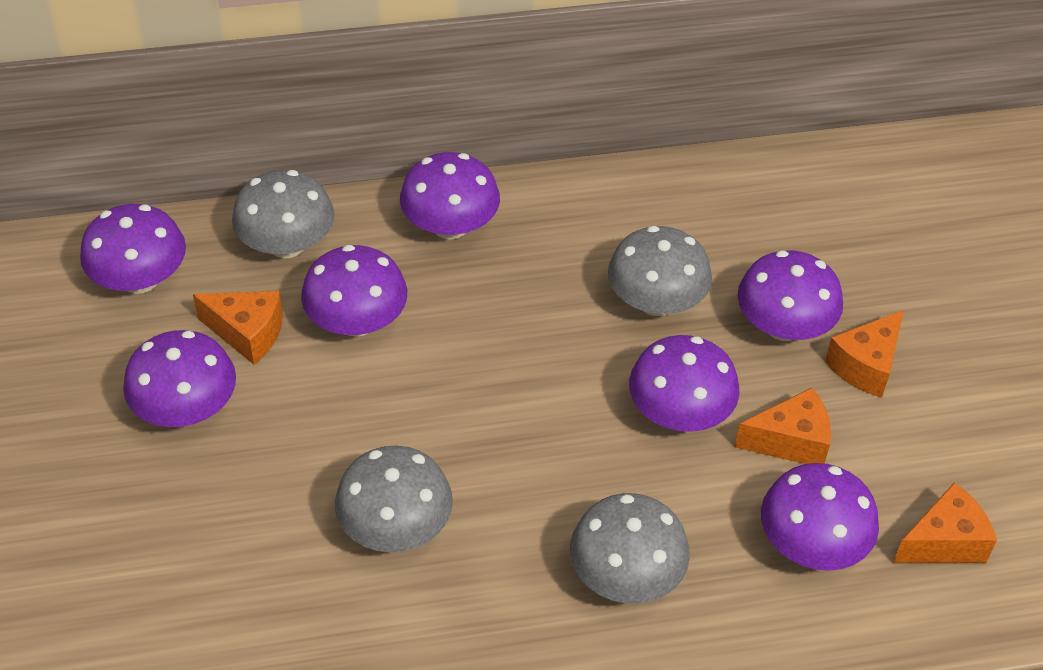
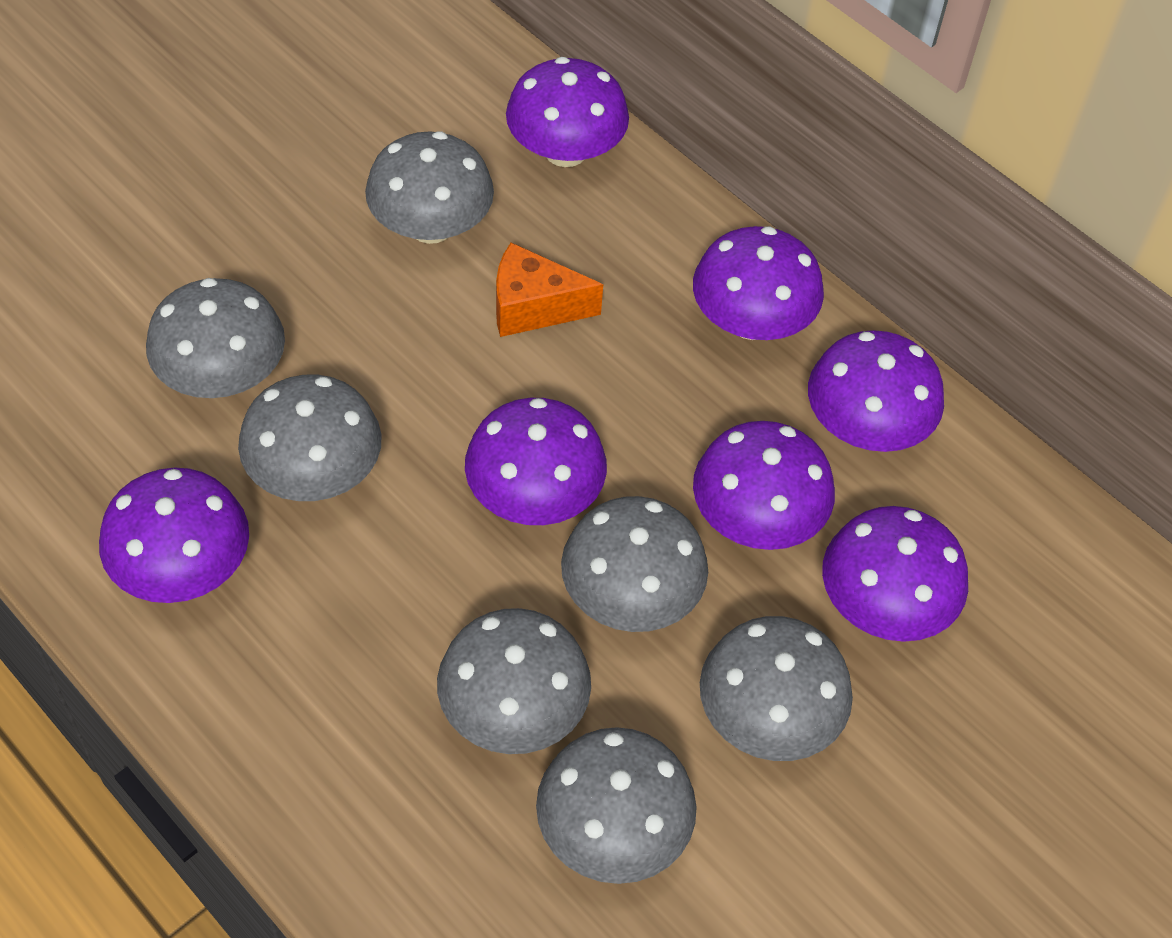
grey mushroom: 4 -> 7
orange cheese: 4 -> 1

